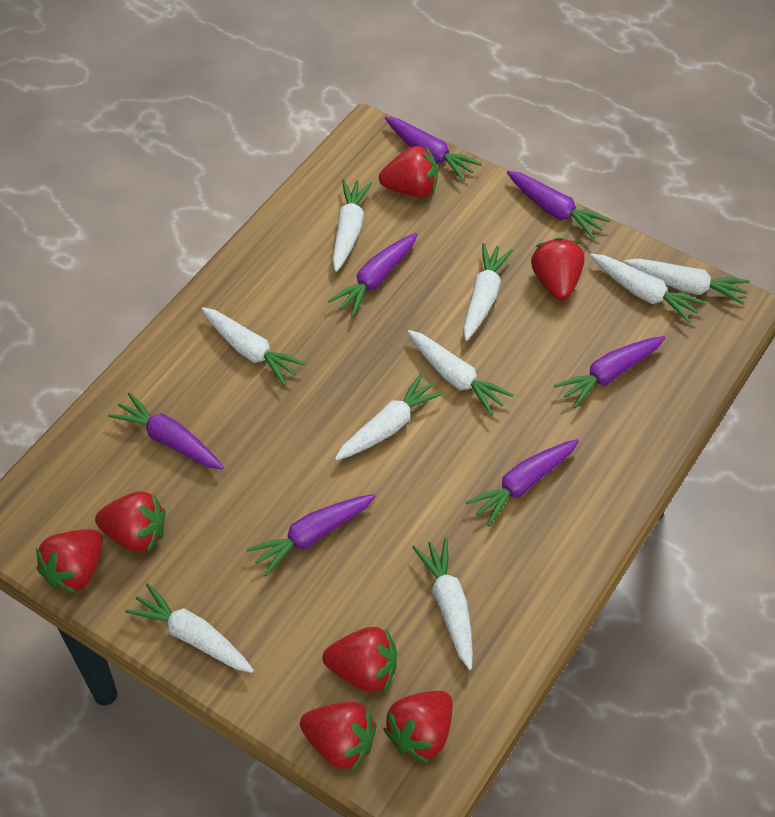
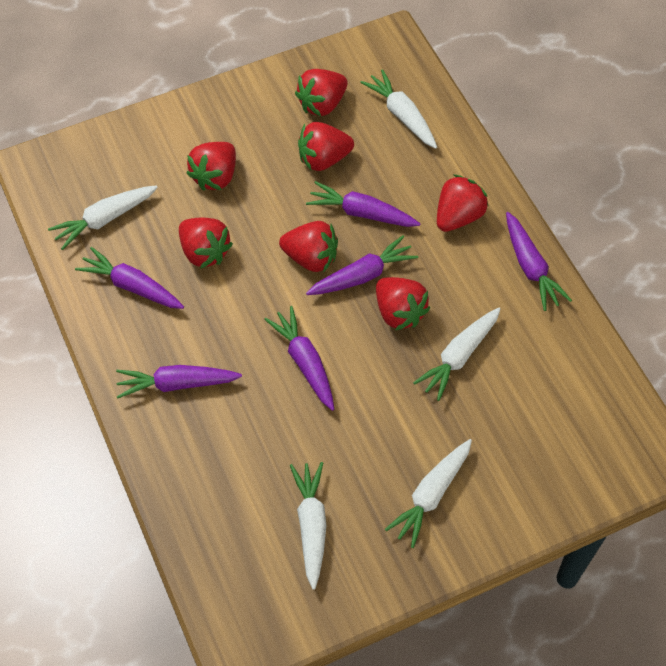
purple carrot: 7 -> 6
white carrot: 9 -> 5

